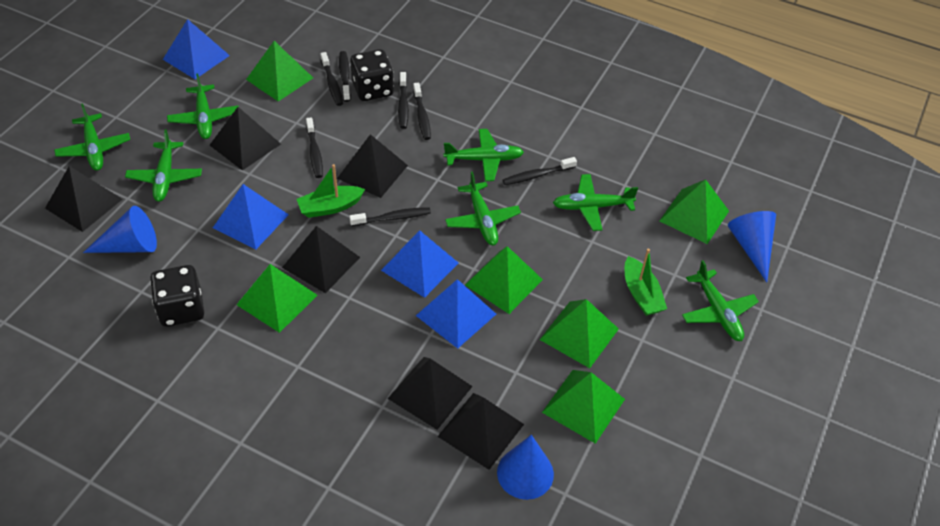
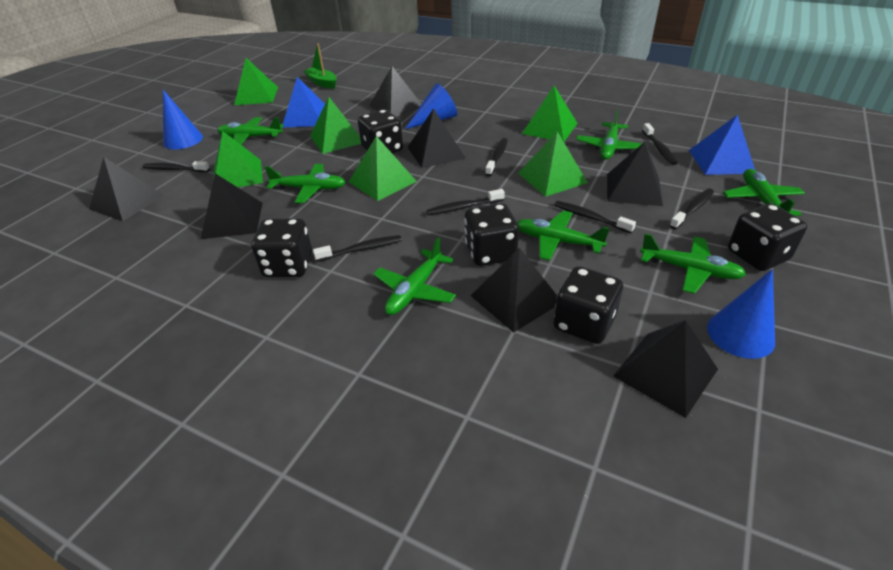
black dice: 2 -> 5
black pyramid: 6 -> 7
blue pyramid: 4 -> 2
green boat: 2 -> 1

